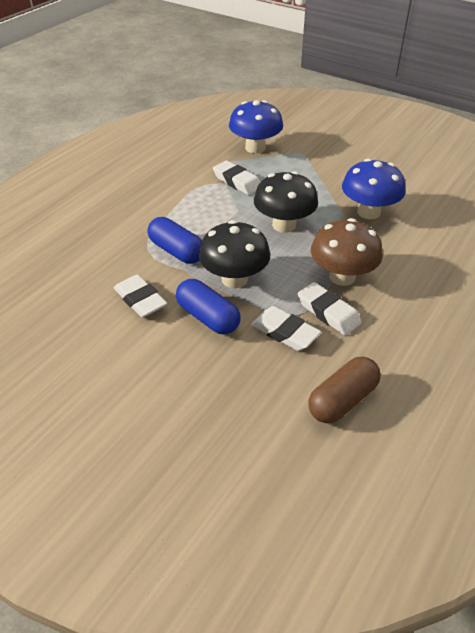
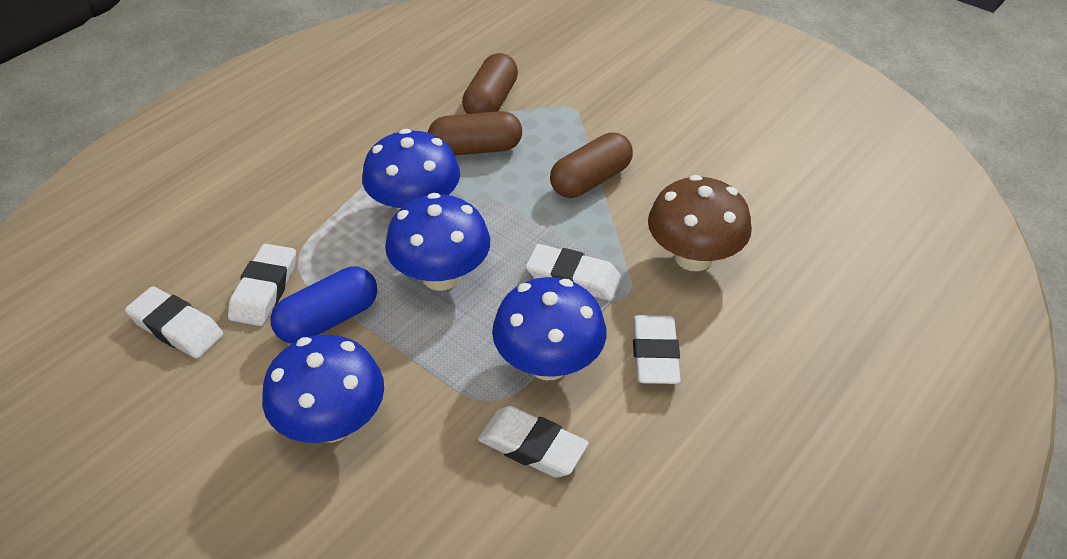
black mushroom: 2 -> 0
blue capsule: 2 -> 1
blue mushroom: 2 -> 4
brown capsule: 1 -> 3
white eraser: 4 -> 5

